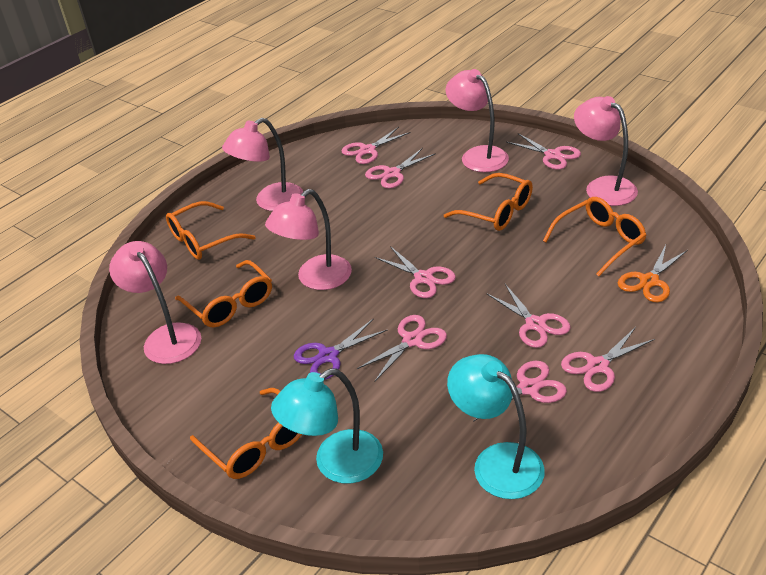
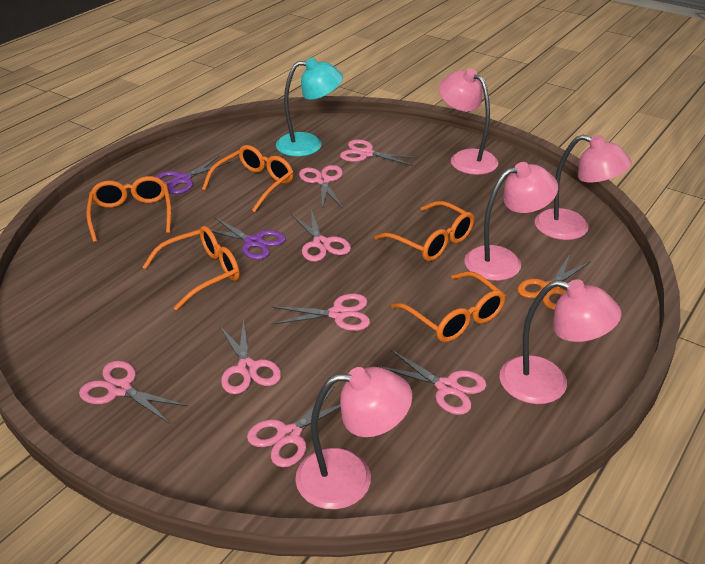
purple scissors: 1 -> 2
turquoise lamp: 2 -> 1

